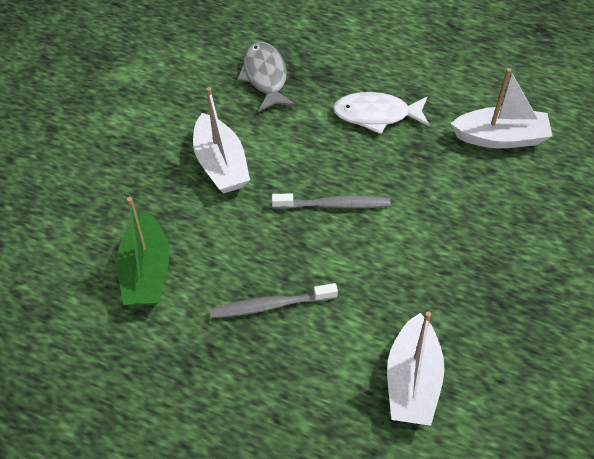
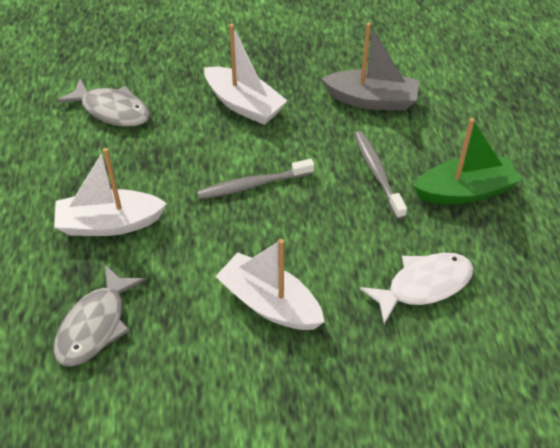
grey boat: 0 -> 1
grey fish: 1 -> 2

